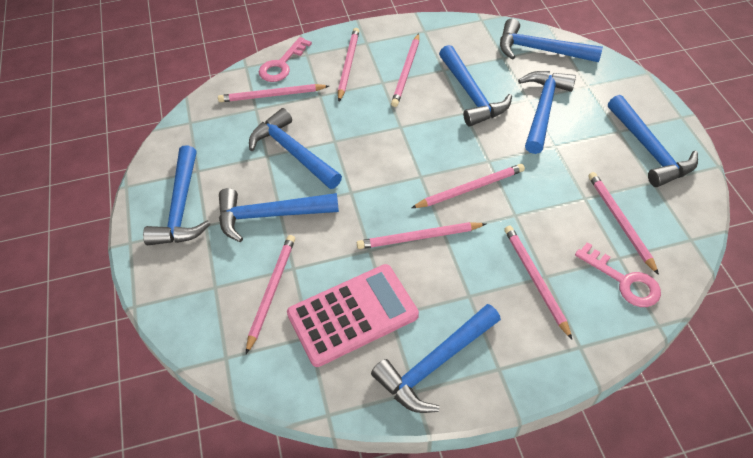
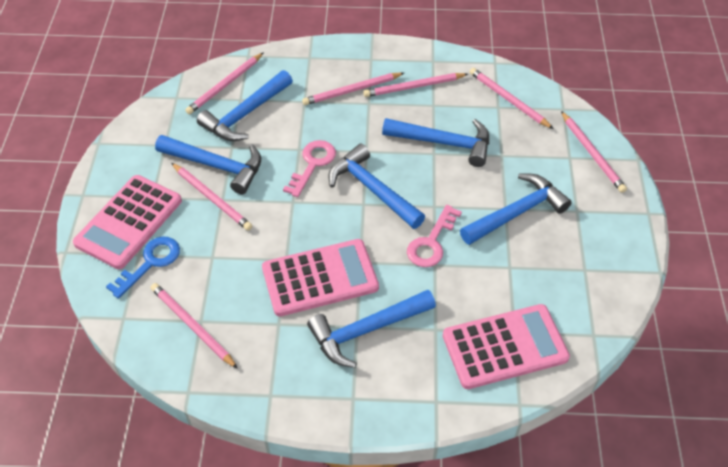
blue hammer: 8 -> 6
blue key: 0 -> 1
pink calculator: 1 -> 3
pink pencil: 8 -> 7

